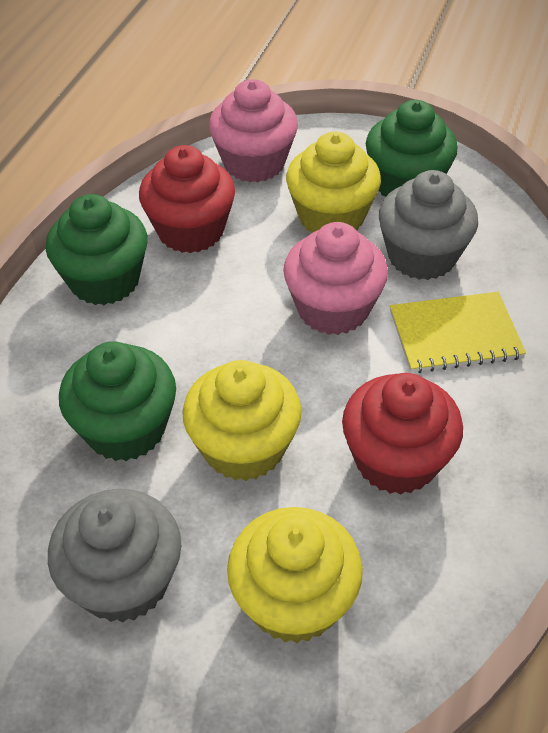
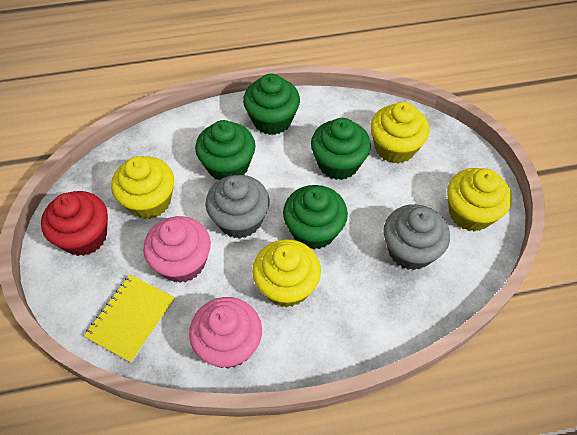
green cupcake: 3 -> 4
red cupcake: 2 -> 1
yellow cupcake: 3 -> 4

